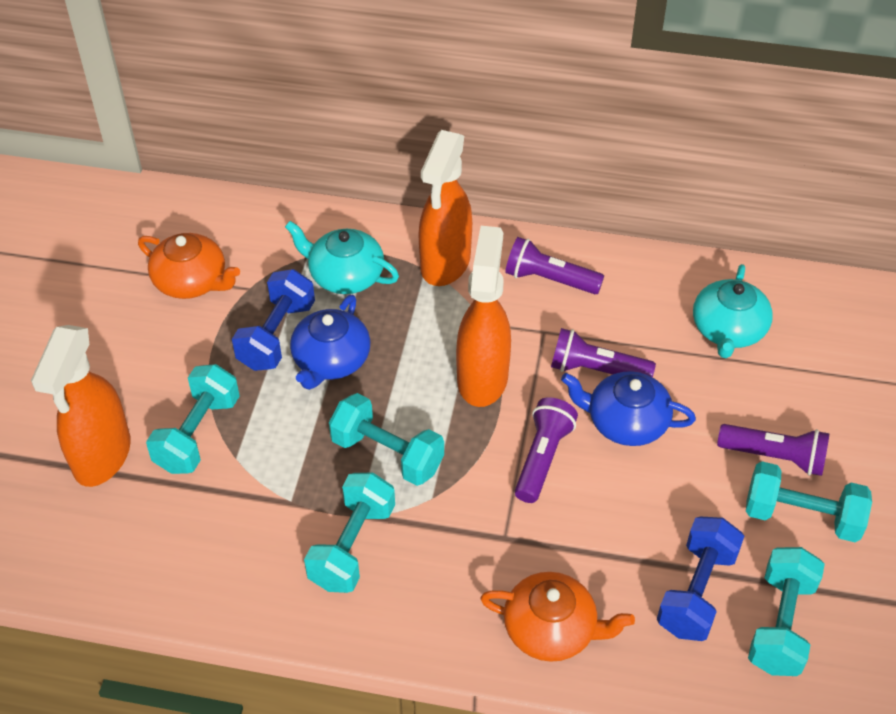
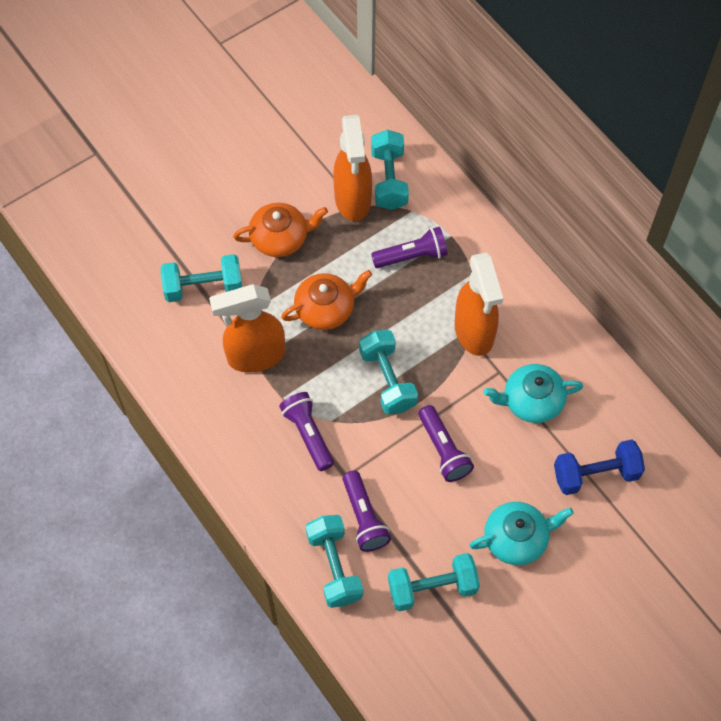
blue dumbbell: 2 -> 1
blue teapot: 2 -> 0

